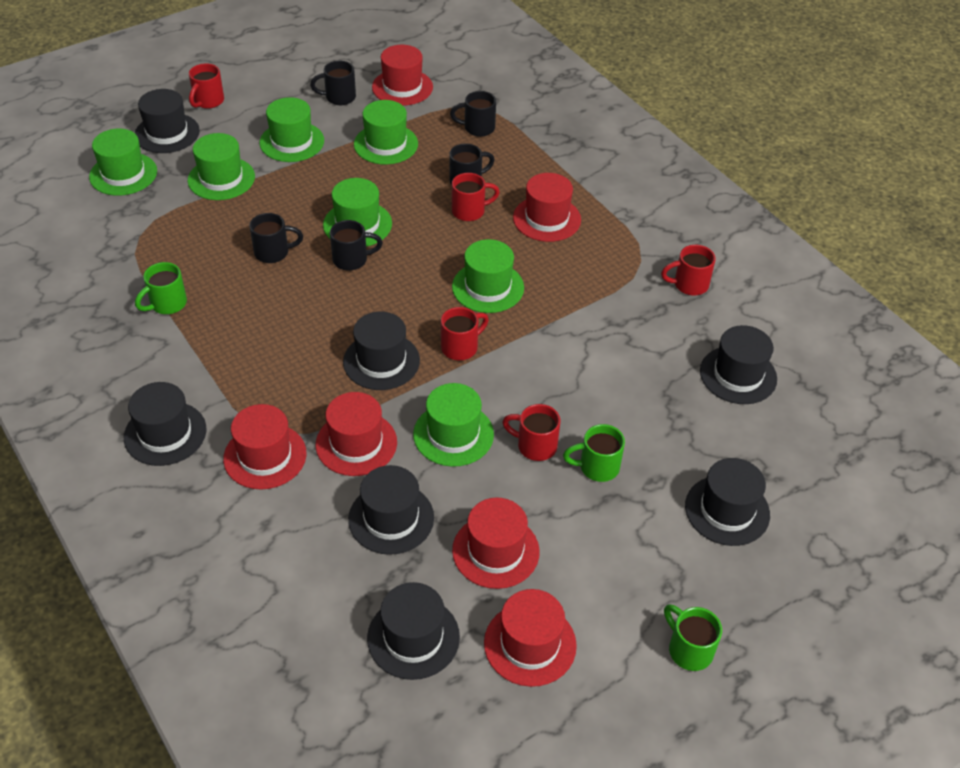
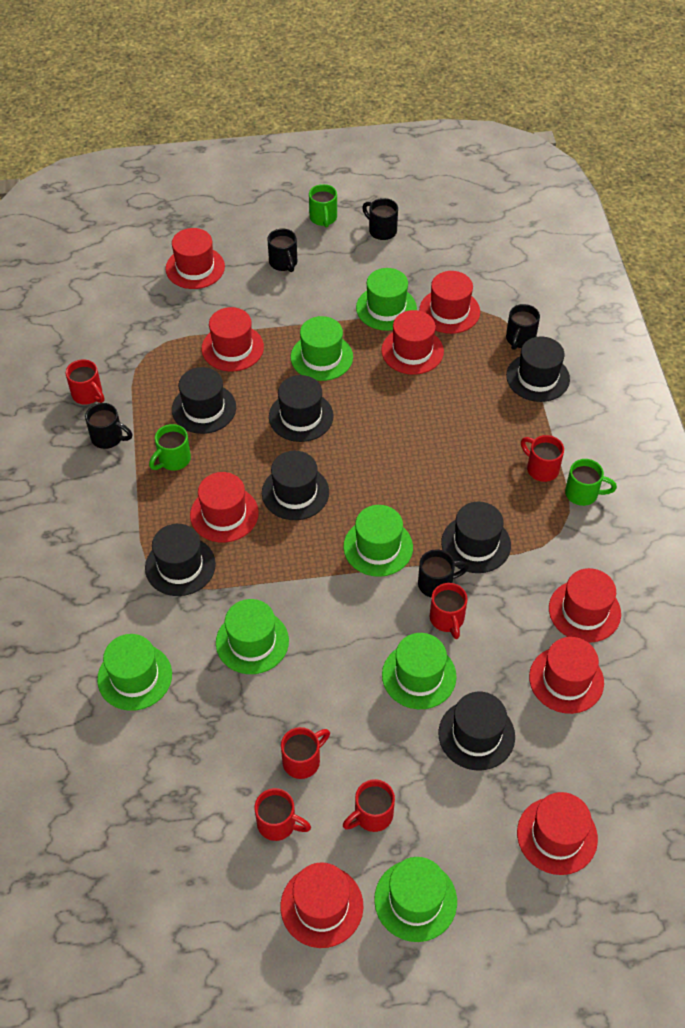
red hat: 6 -> 9
red mug: 5 -> 6

